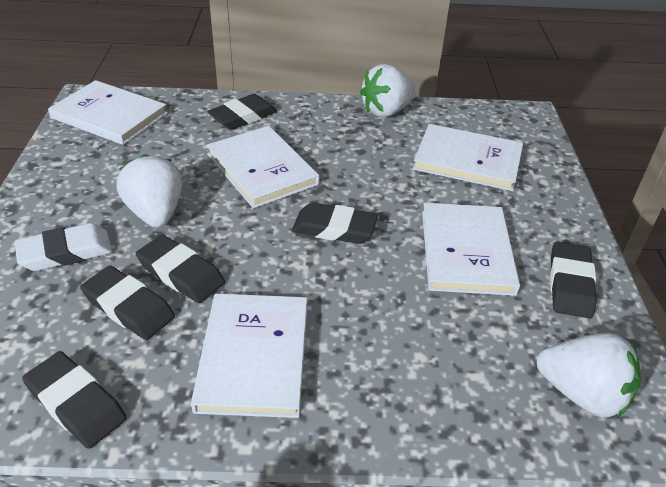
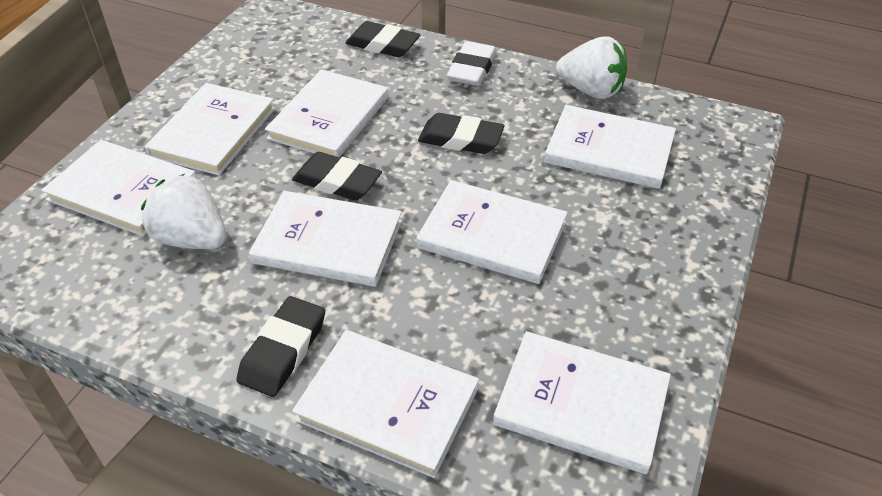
black eraser: 6 -> 4
white book: 5 -> 8
white strawberry: 3 -> 2

